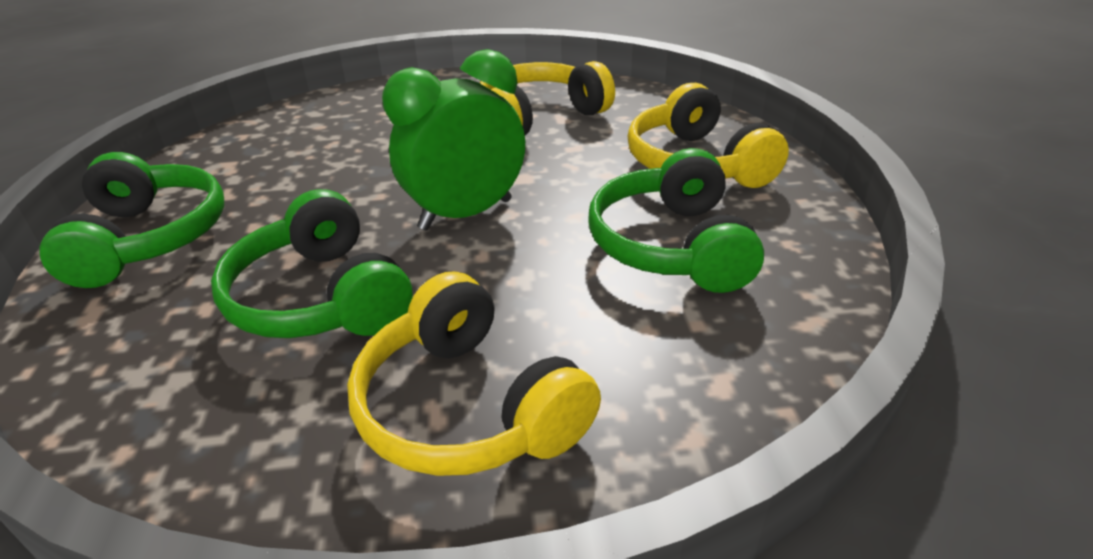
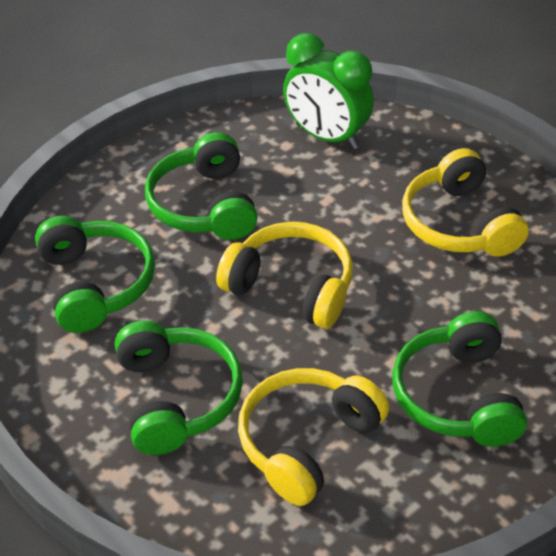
green headphones: 3 -> 4

